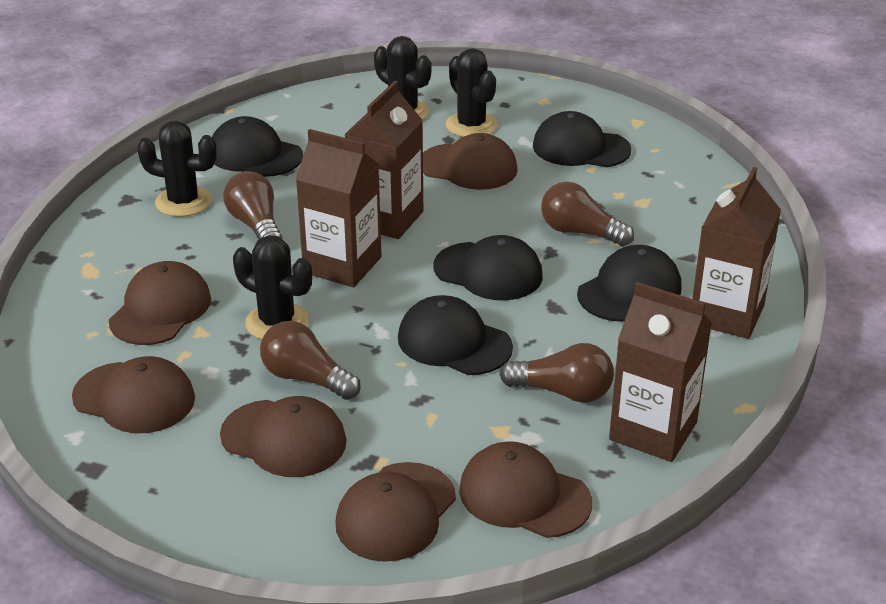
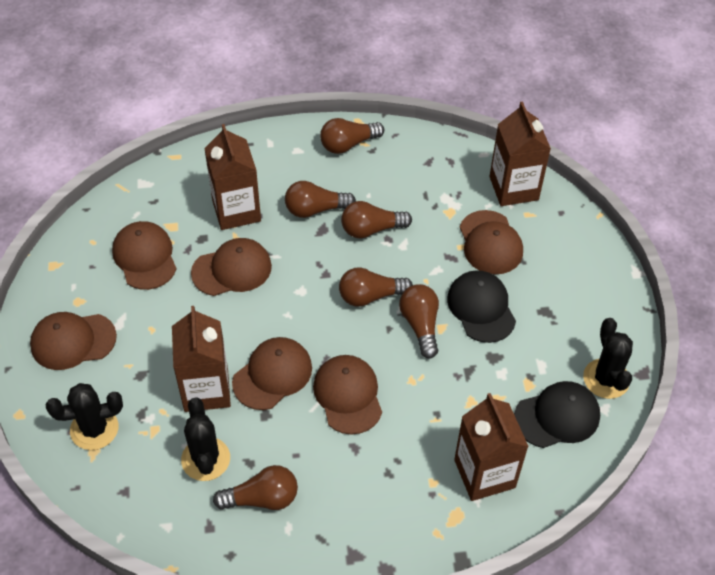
black cactus: 4 -> 3
black cap: 5 -> 2
brown light bulb: 4 -> 6

